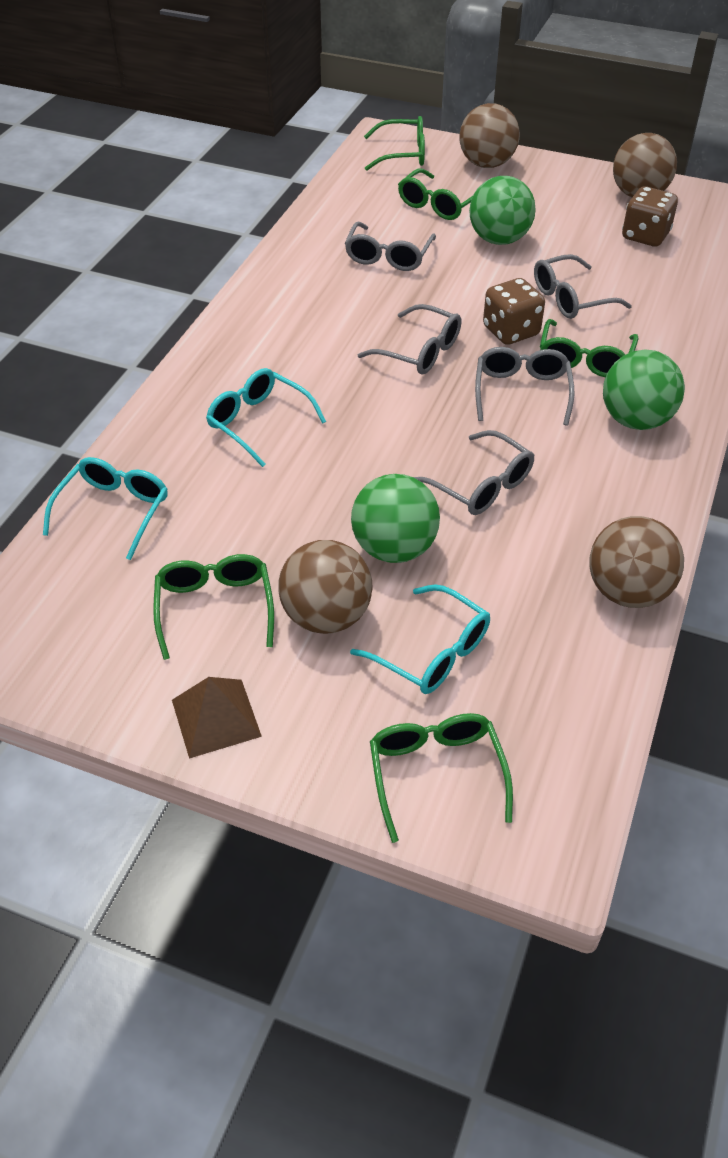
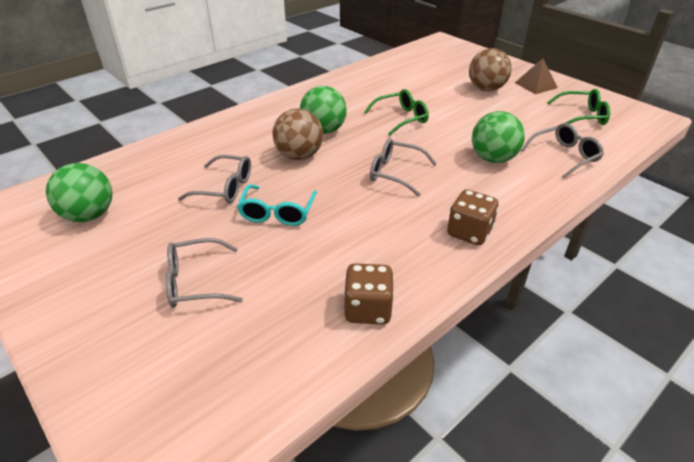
brown ball: 4 -> 2
green glasses: 5 -> 2
grey glasses: 5 -> 4
turquoise glasses: 3 -> 1

